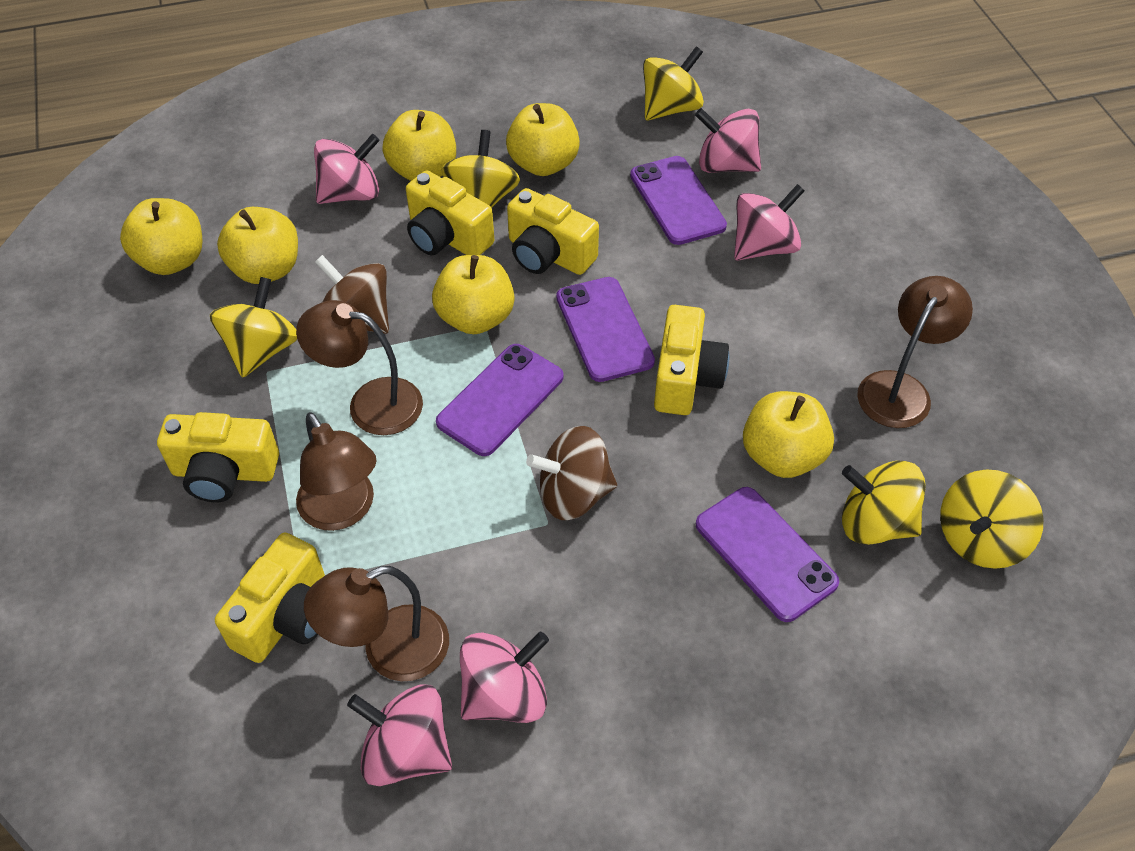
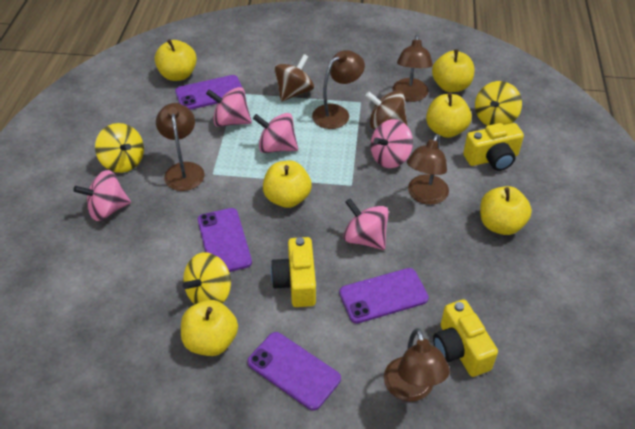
brown lamp: 4 -> 5
yellow camera: 5 -> 3
yellow spinning top: 5 -> 3

